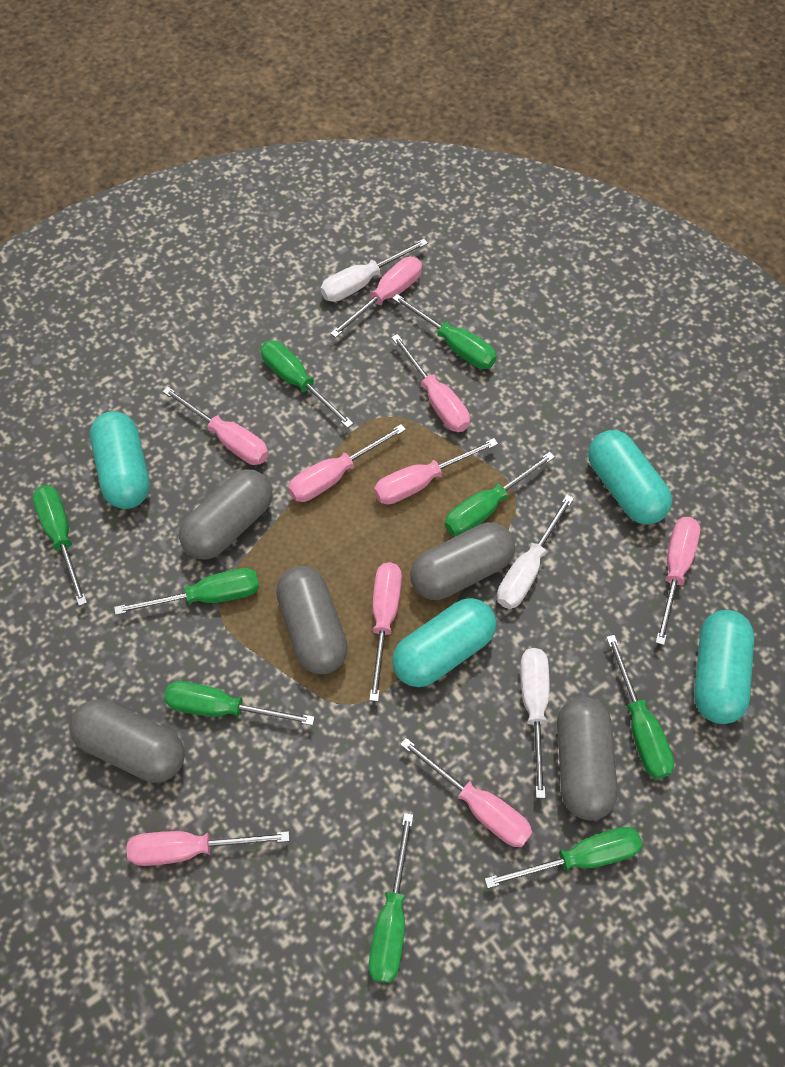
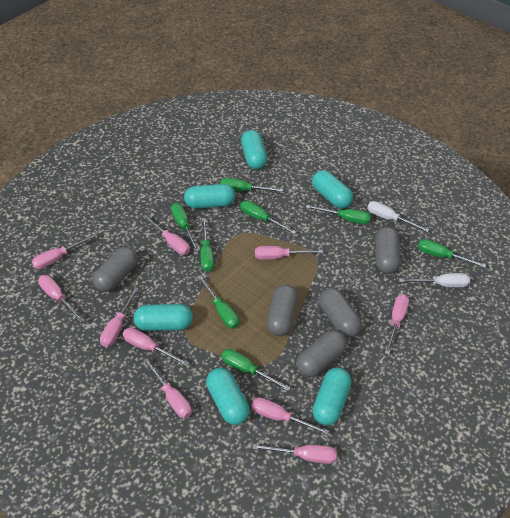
green screwdriver: 9 -> 8
pink screwdriver: 9 -> 10
turquoise capsule: 4 -> 6
white screwdriver: 3 -> 2

